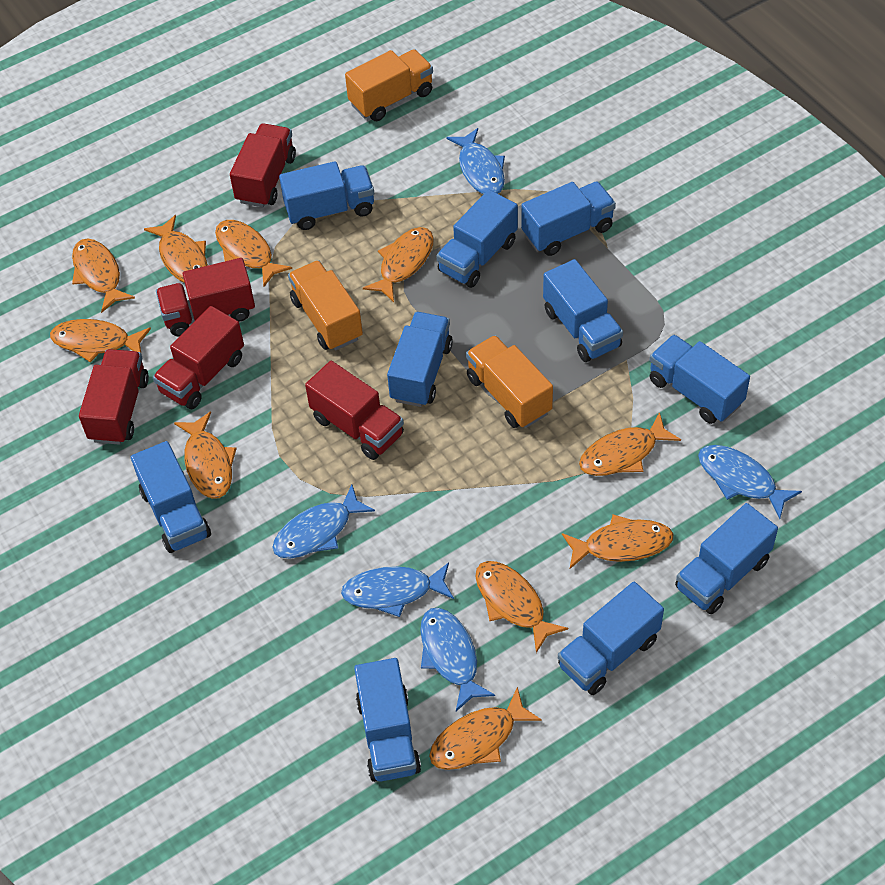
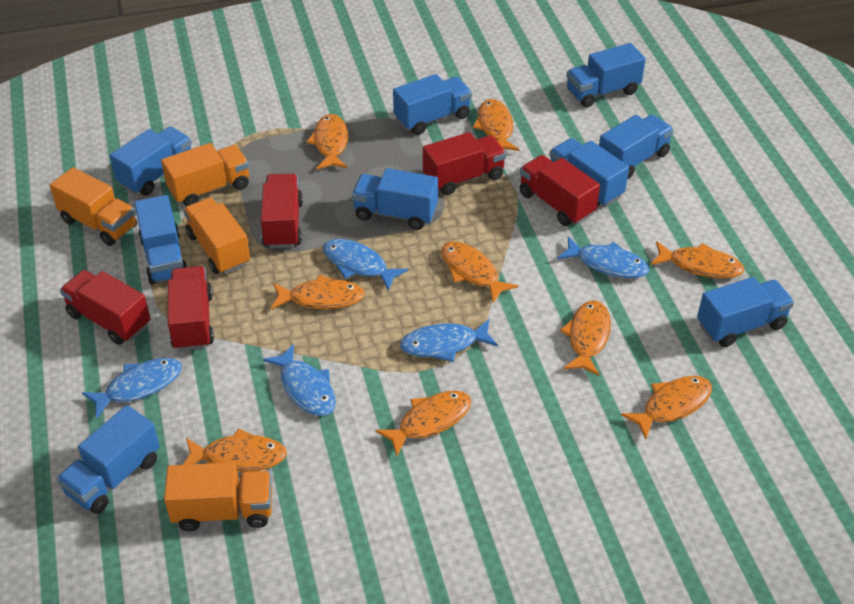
blue truck: 10 -> 9
orange fish: 10 -> 9
orange truck: 3 -> 4

